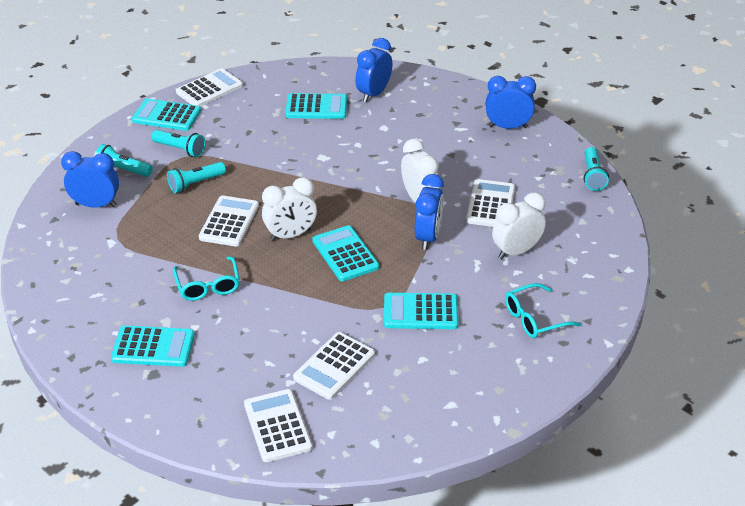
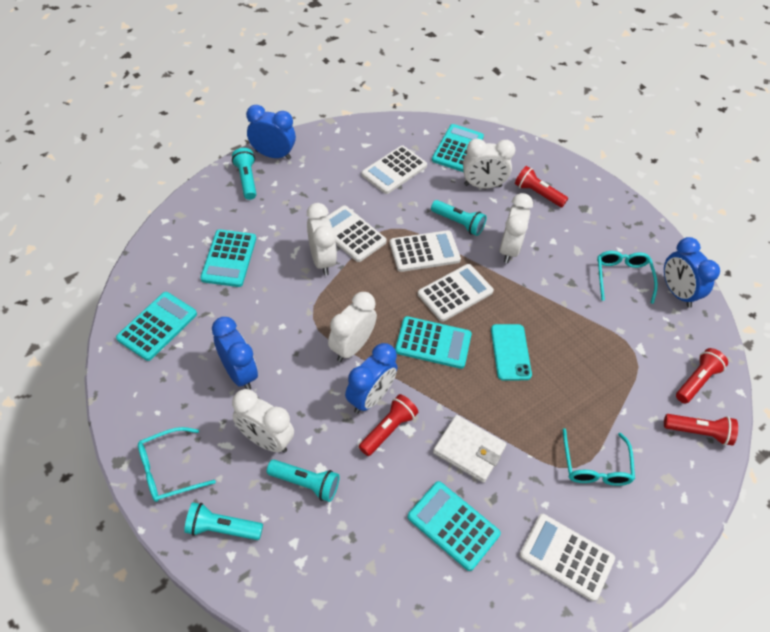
red flashlight: 0 -> 4
turquoise glasses: 2 -> 3
turquoise phone: 0 -> 1
white clock: 3 -> 5
white wallet: 0 -> 1

